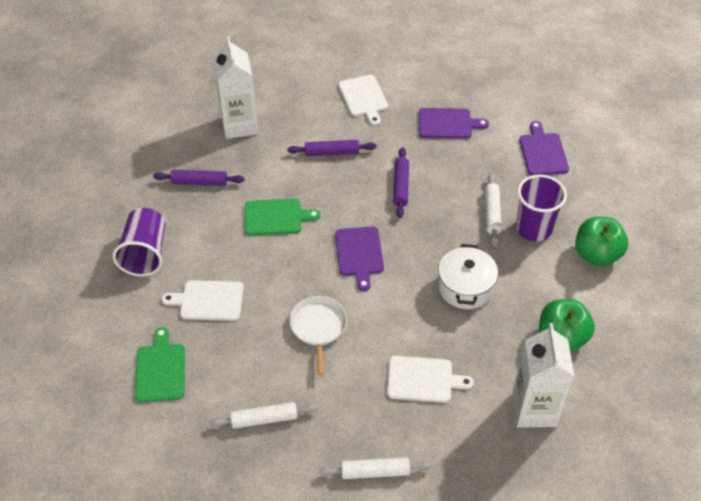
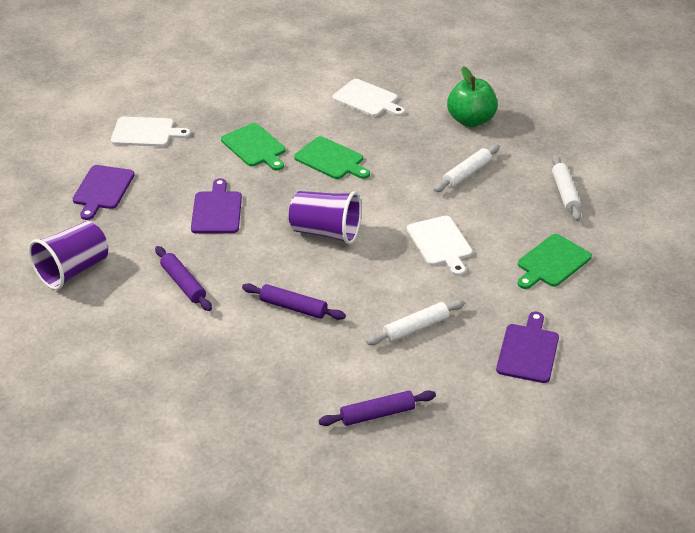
green apple: 2 -> 1
green cutting board: 2 -> 3
white carton: 2 -> 0
white pan: 1 -> 0
white pot: 1 -> 0

